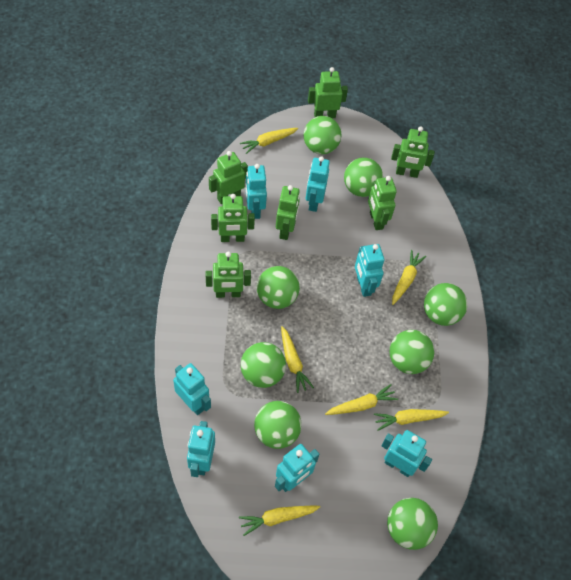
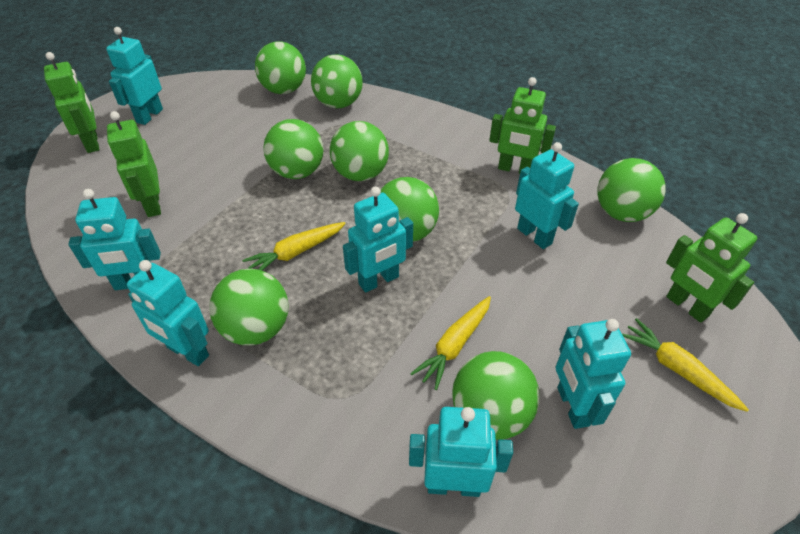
green robot: 7 -> 4
yellow carrot: 6 -> 3

